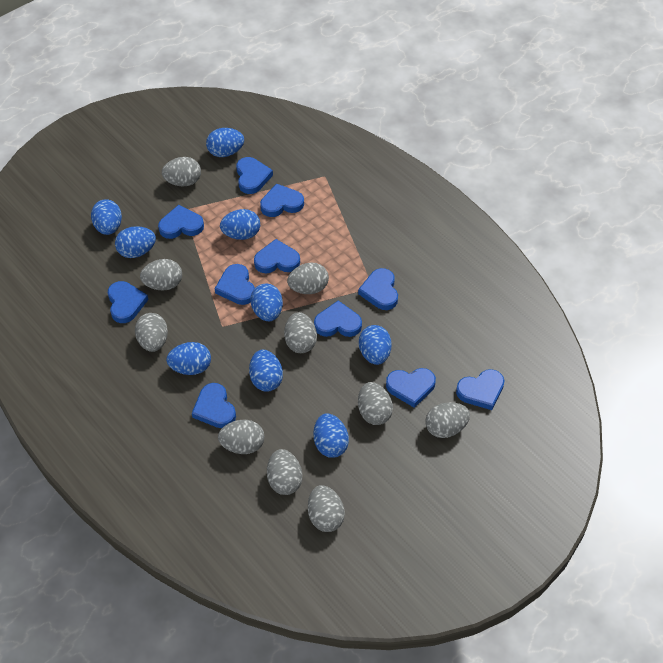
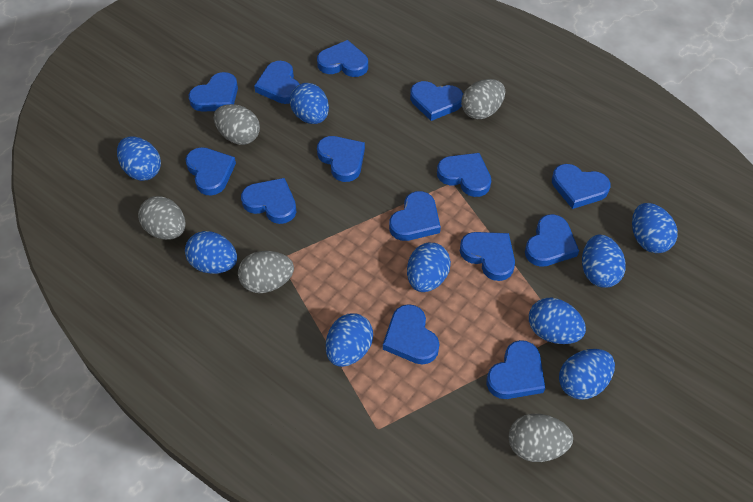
blue heart: 11 -> 14
grey egg: 10 -> 5

